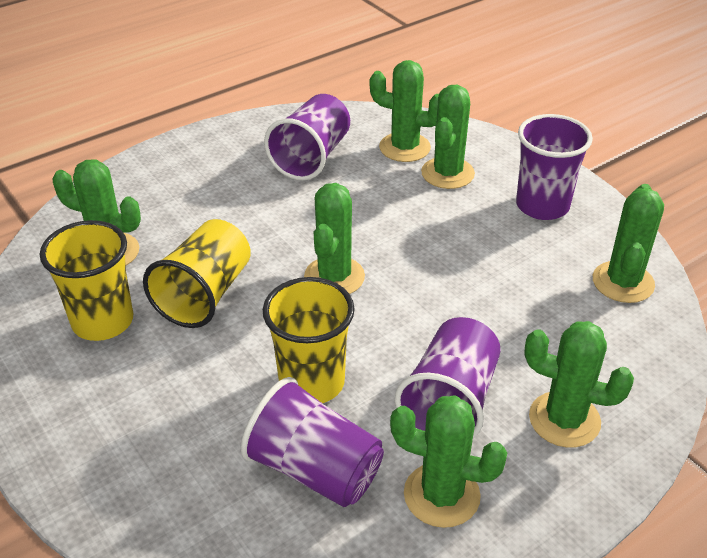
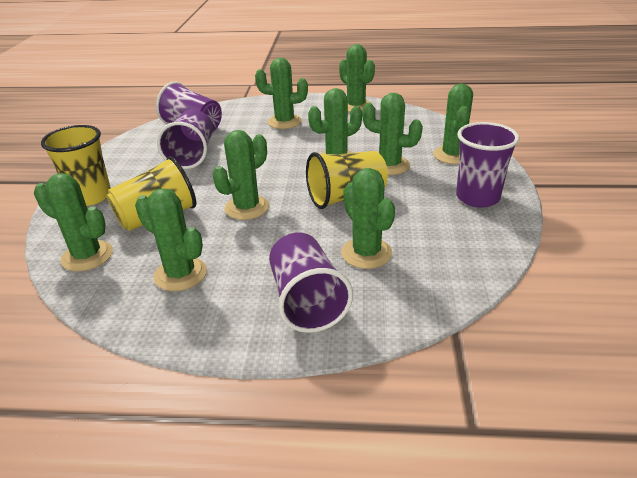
green cactus: 7 -> 9

